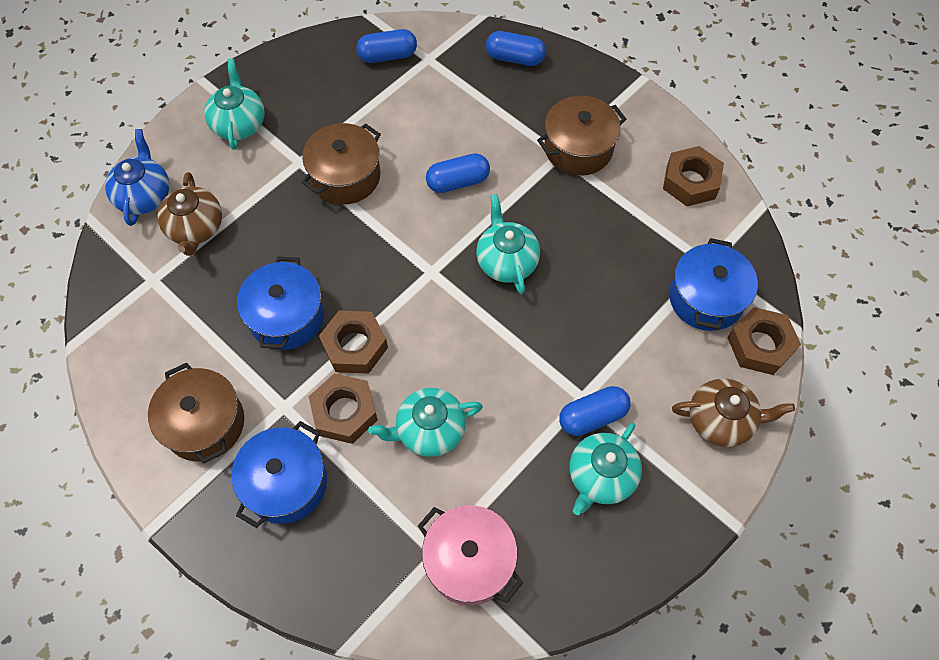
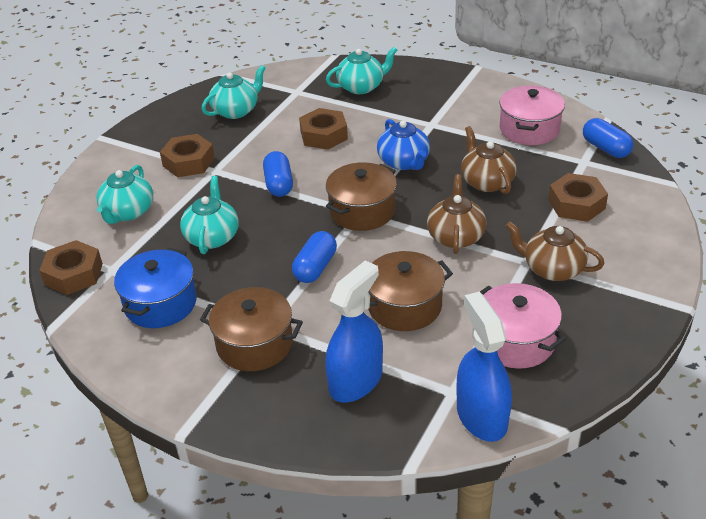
blue capsule: 4 -> 3
blue pot: 3 -> 1
blue spray bottle: 0 -> 2
brown teapot: 2 -> 3
pink pot: 1 -> 2

